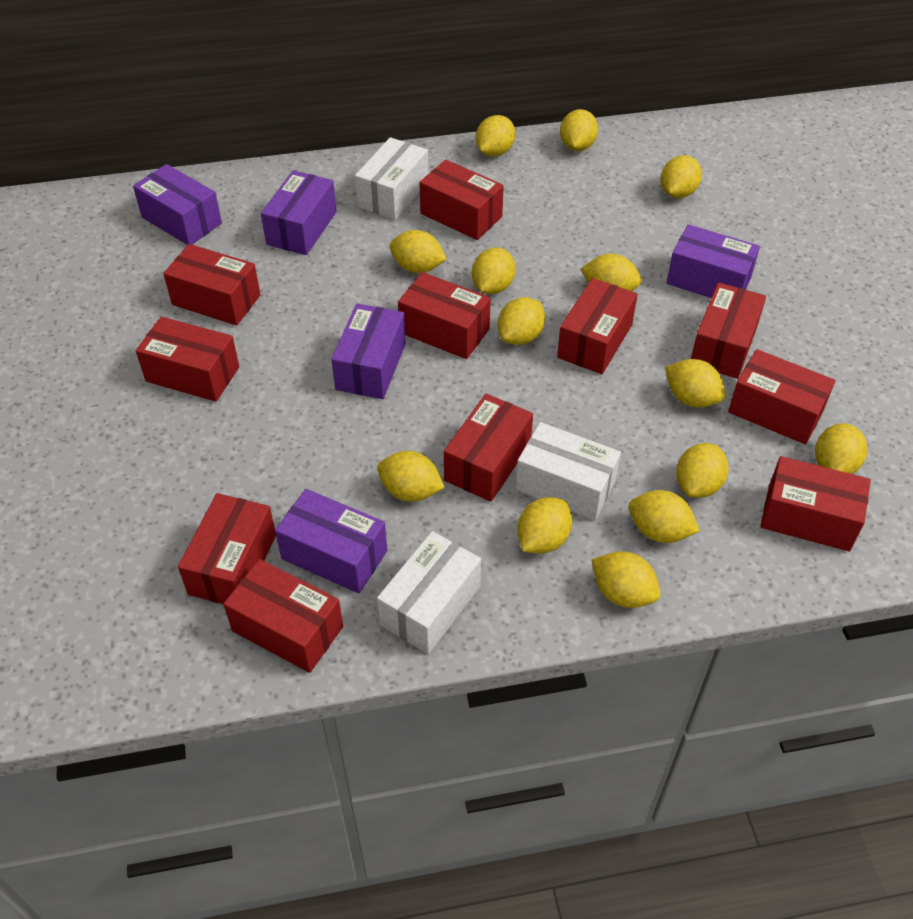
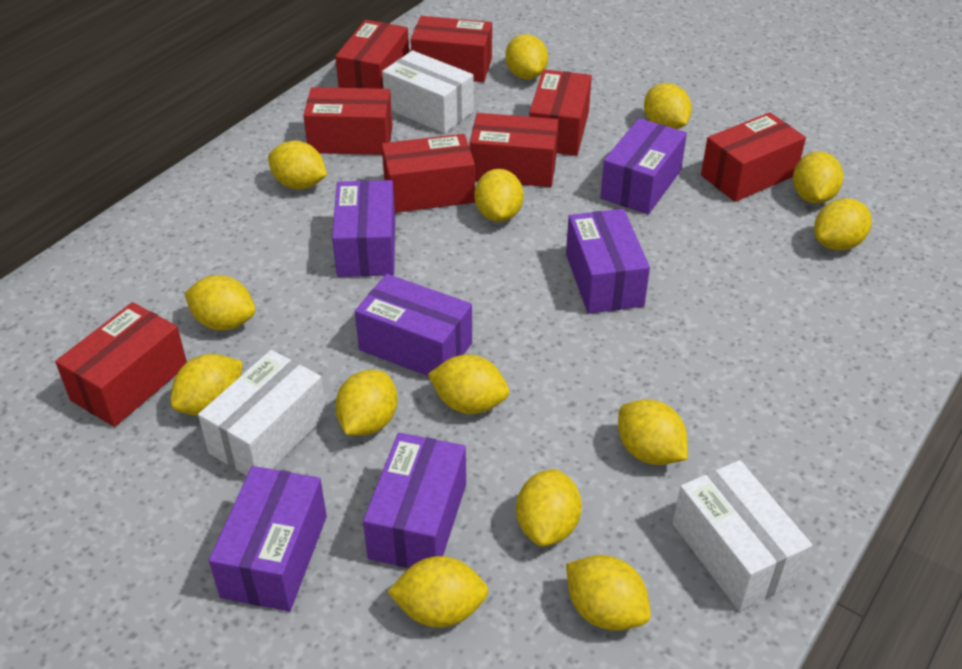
purple box: 5 -> 6
red box: 11 -> 8

